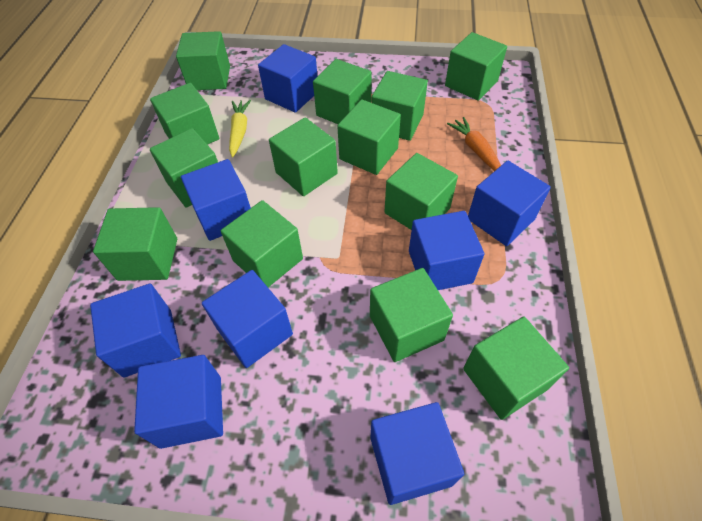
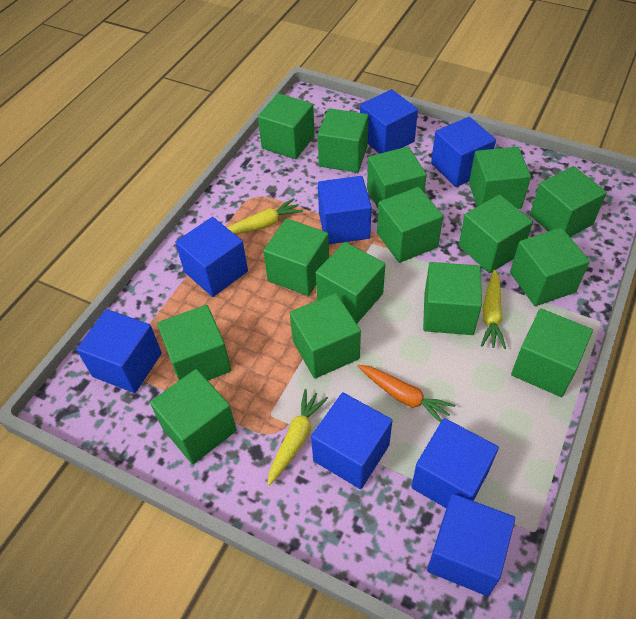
green cube: 13 -> 15
yellow carrot: 1 -> 3

